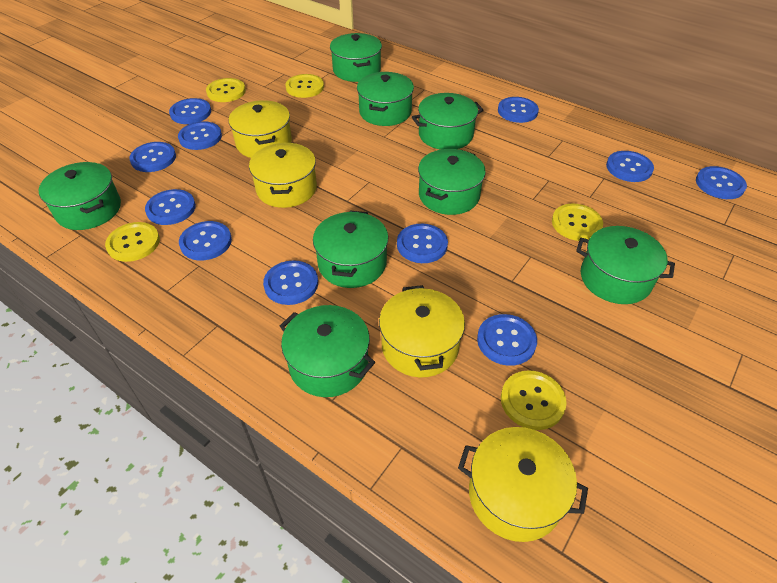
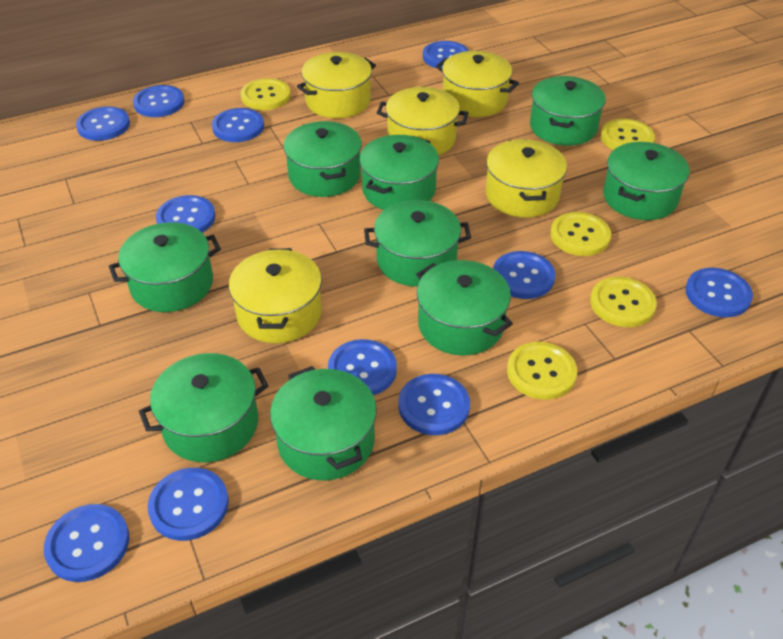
green pot: 8 -> 9
yellow pot: 4 -> 5

